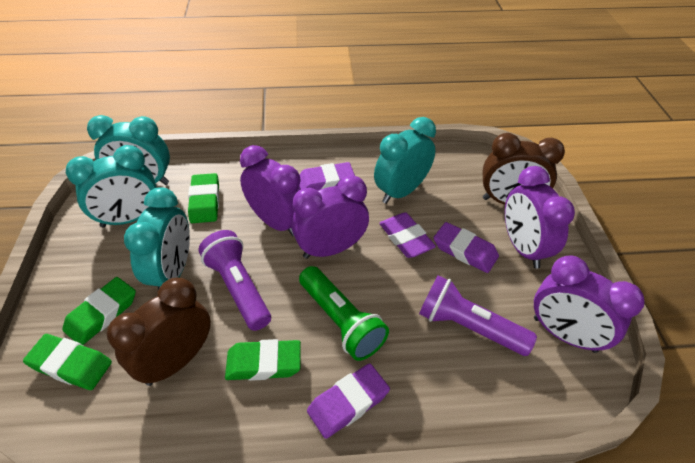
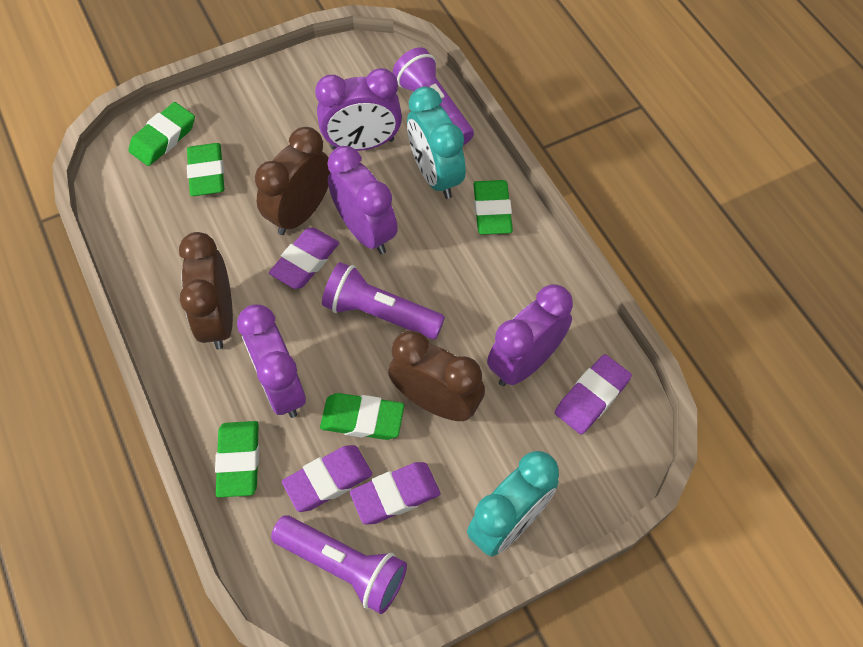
brown clock: 2 -> 3
green eraser: 4 -> 5
green flashlight: 1 -> 0
purple flashlight: 2 -> 3
turquoise clock: 4 -> 2

